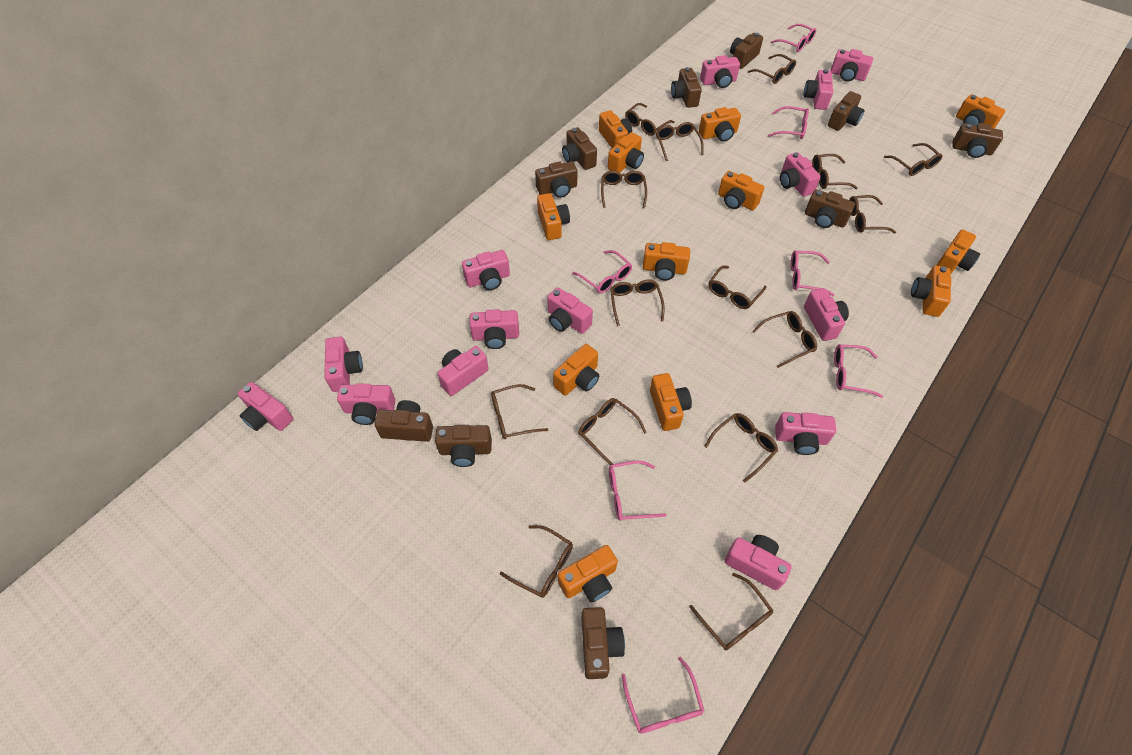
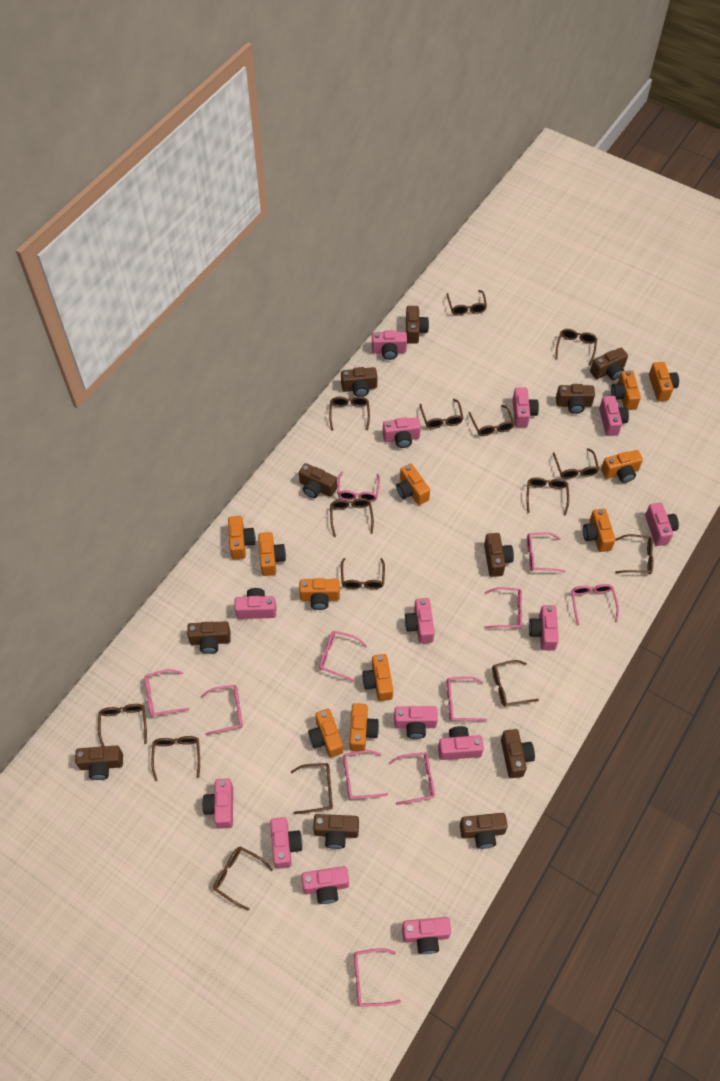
brown camera: 10 -> 11
orange camera: 12 -> 11
pink glasses: 7 -> 11

